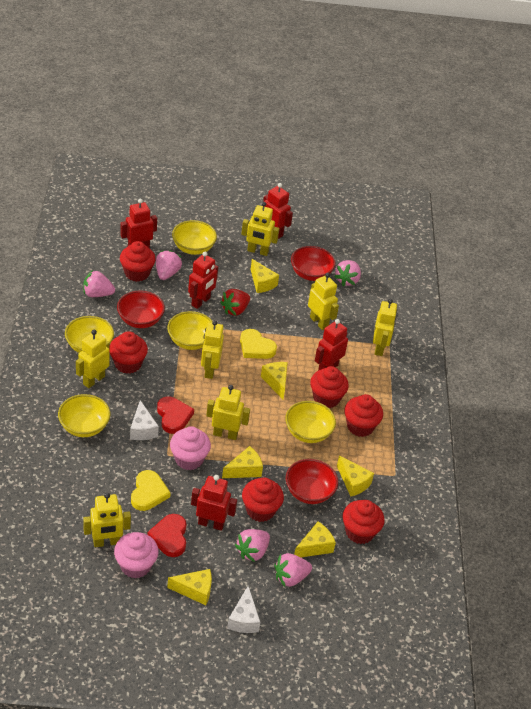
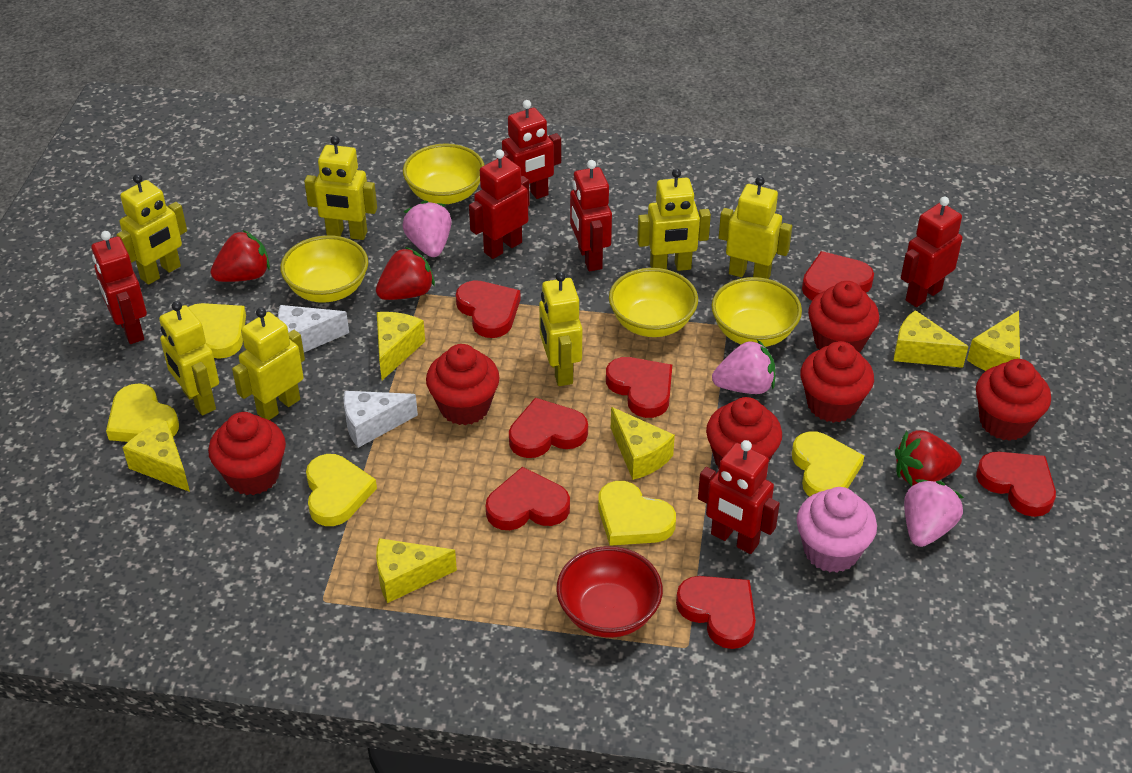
pink cupcake: 2 -> 1
pink strawberry: 5 -> 3
red bowl: 3 -> 1
red heart: 2 -> 7
red robot: 5 -> 6
red strawberry: 1 -> 3
yellow bowl: 5 -> 4
yellow heart: 2 -> 5

